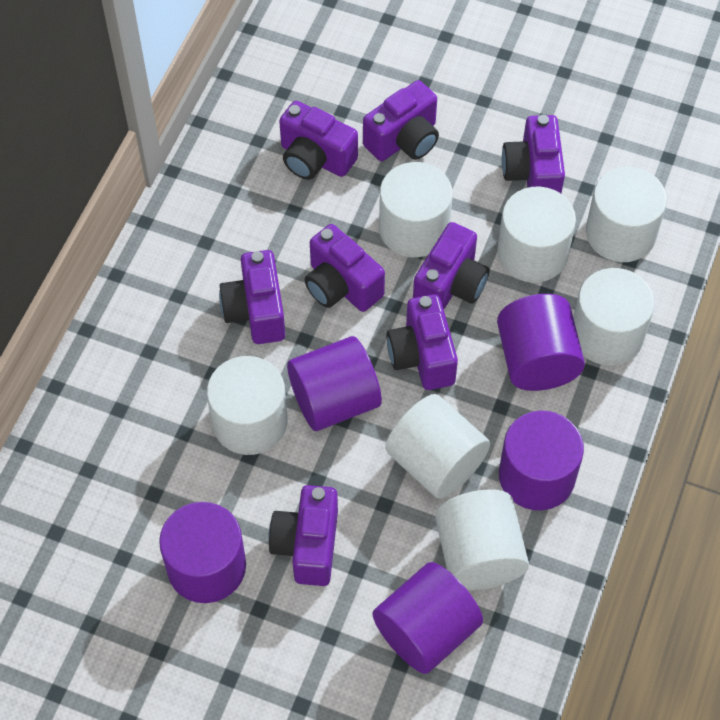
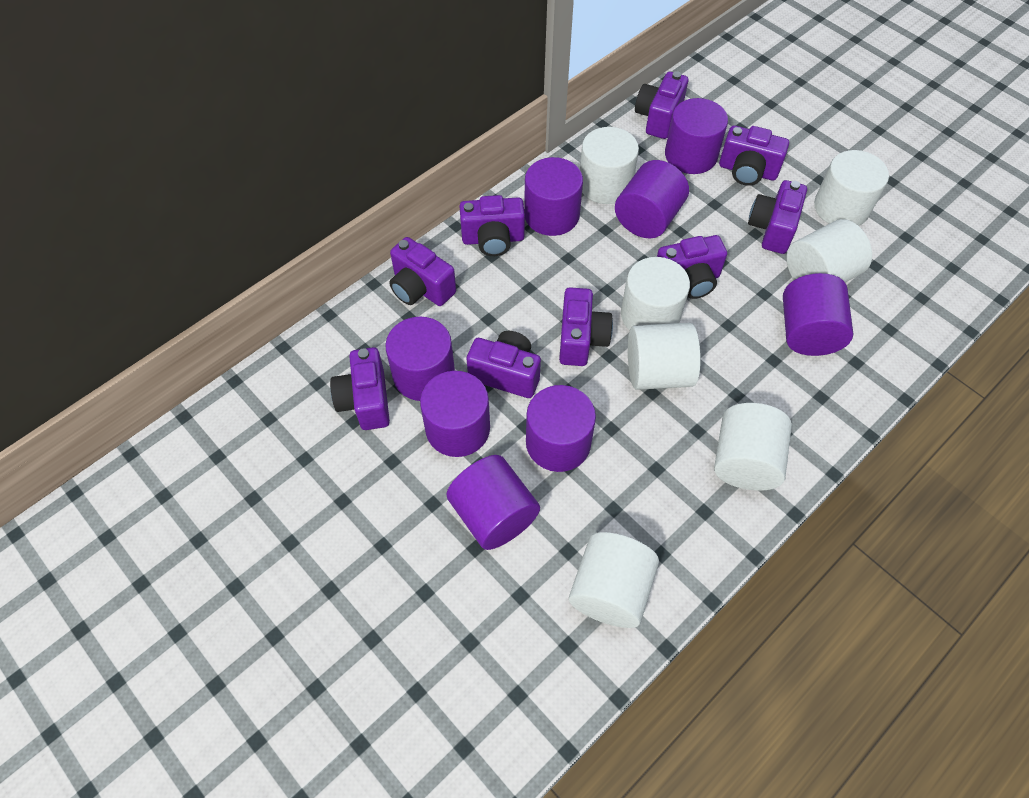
purple camera: 8 -> 9
purple cylinder: 5 -> 8

